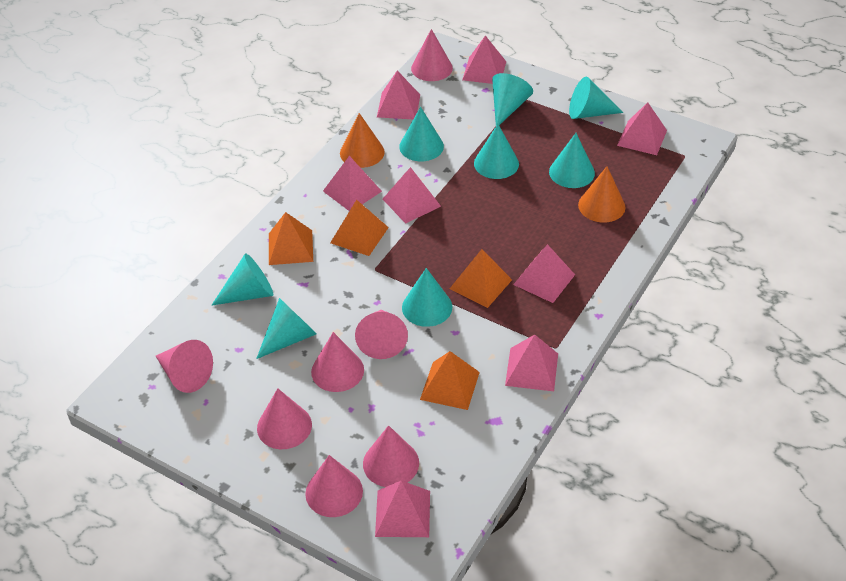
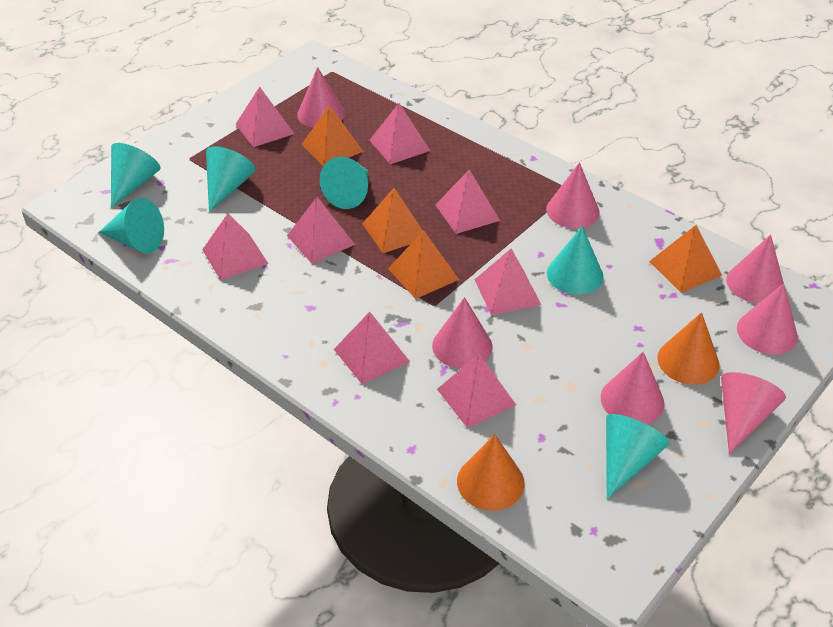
turquoise cone: 8 -> 6

